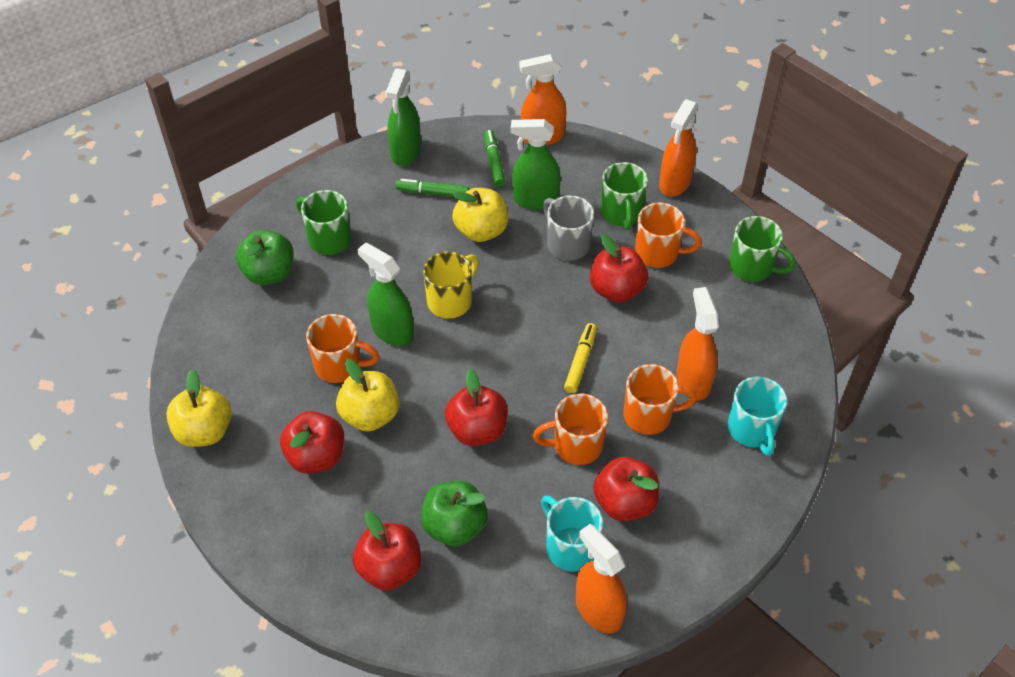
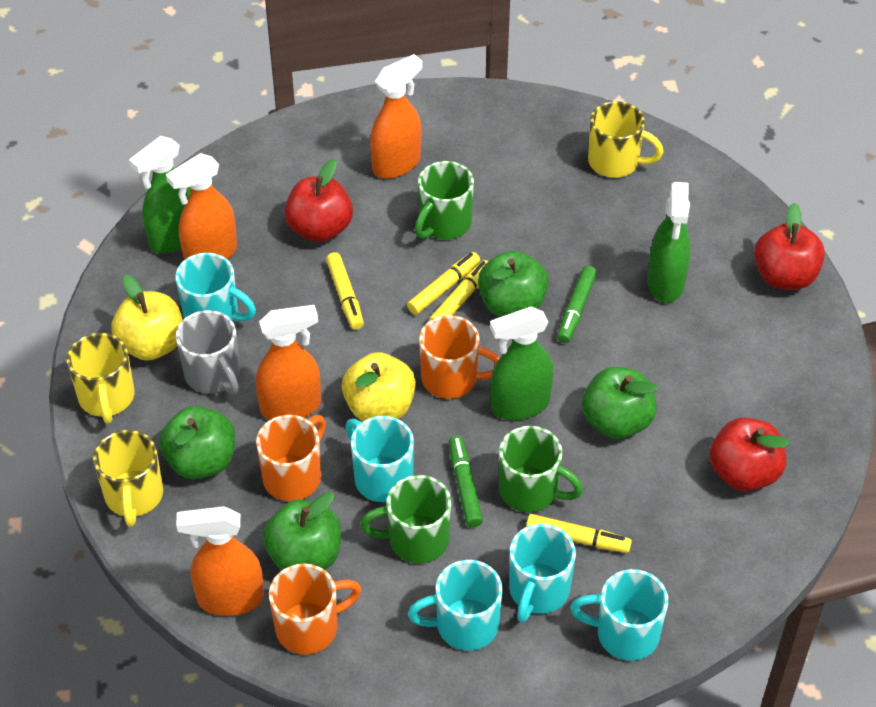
green apple: 2 -> 4
orange mug: 4 -> 3
red apple: 5 -> 3
turquoise mug: 2 -> 5
yellow apple: 3 -> 2
yellow marker: 1 -> 4
yellow mug: 1 -> 3

